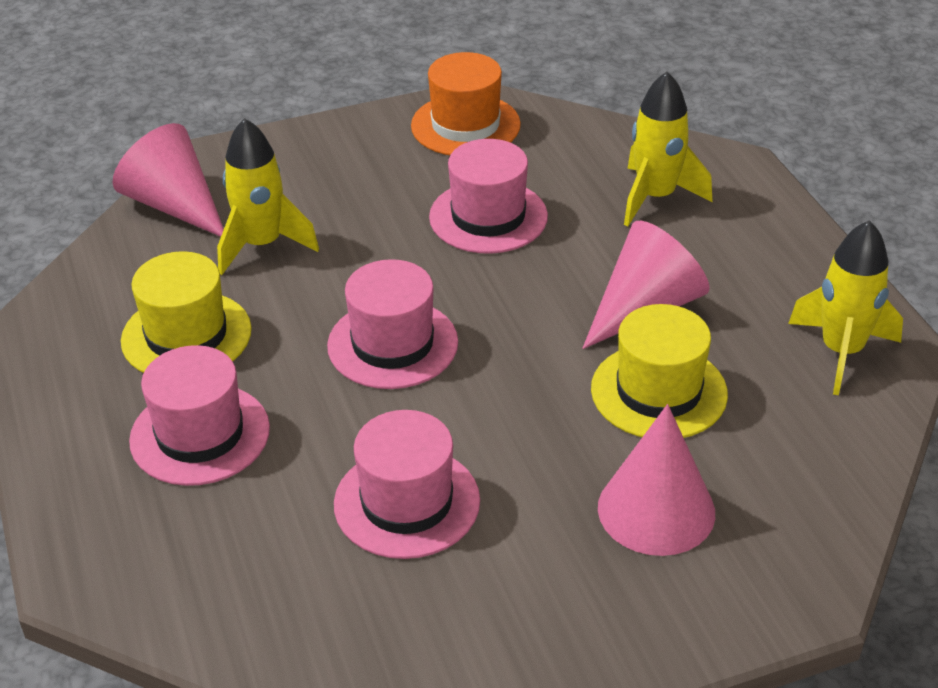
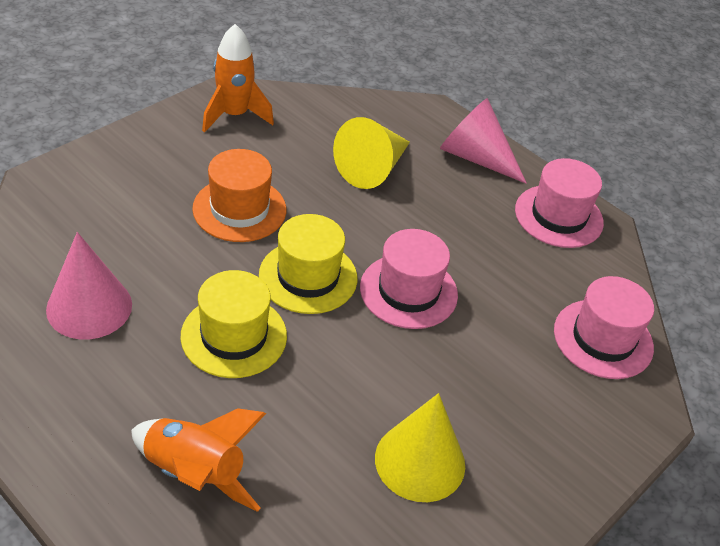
orange rocket: 0 -> 2
pink cone: 3 -> 2
pink hat: 4 -> 3
yellow cone: 0 -> 2
yellow rocket: 3 -> 0

